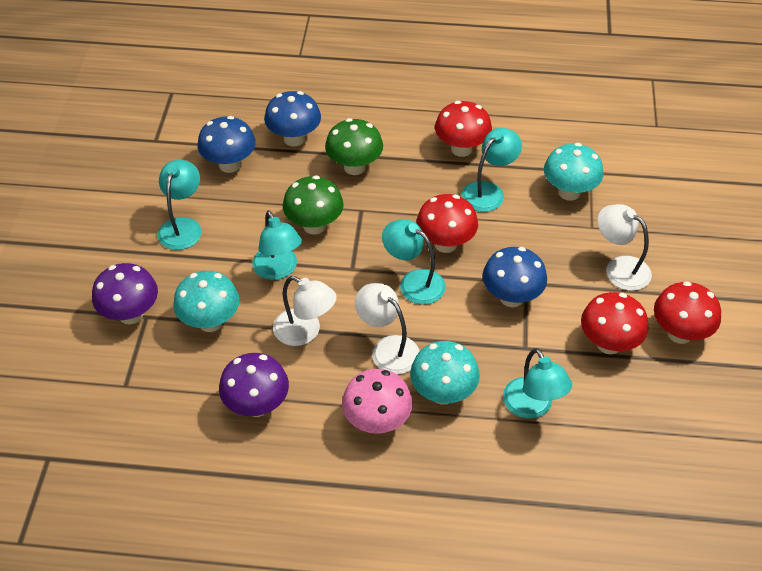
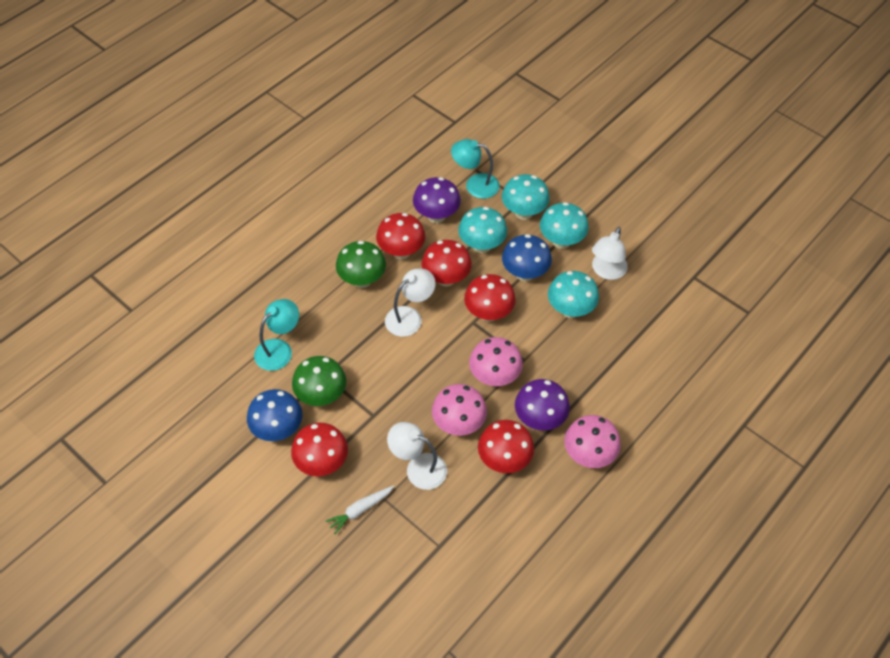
blue mushroom: 3 -> 2
pink mushroom: 1 -> 3
red mushroom: 4 -> 5
turquoise lamp: 5 -> 2
turquoise mushroom: 3 -> 4
white carrot: 0 -> 1

